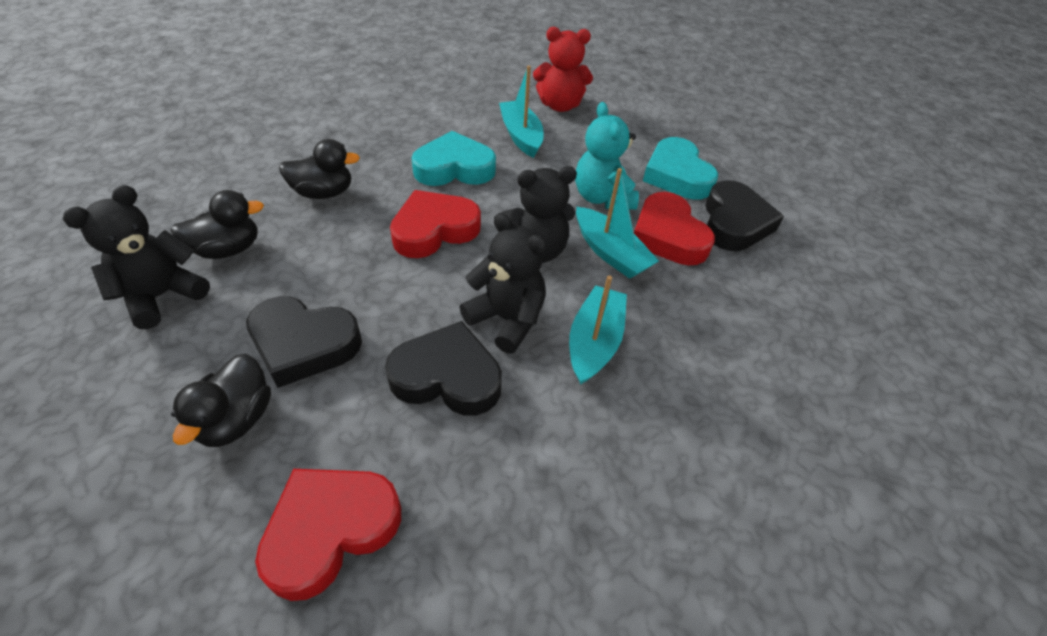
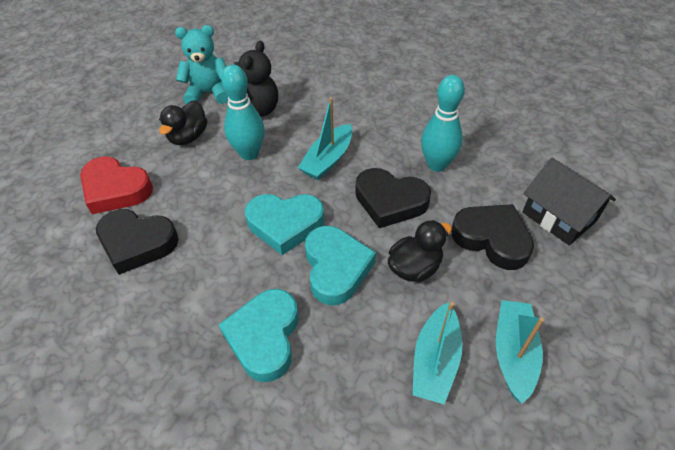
black duck: 3 -> 2
black house: 0 -> 1
black teddy bear: 3 -> 1
red heart: 3 -> 1
red teddy bear: 1 -> 0
turquoise bowling pin: 0 -> 2
turquoise heart: 2 -> 3

